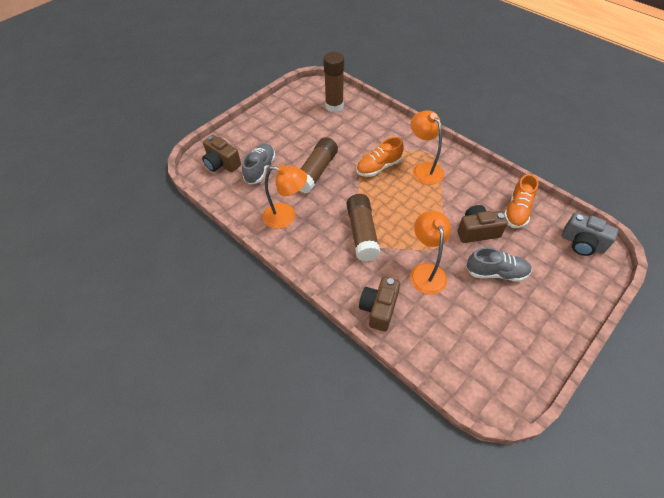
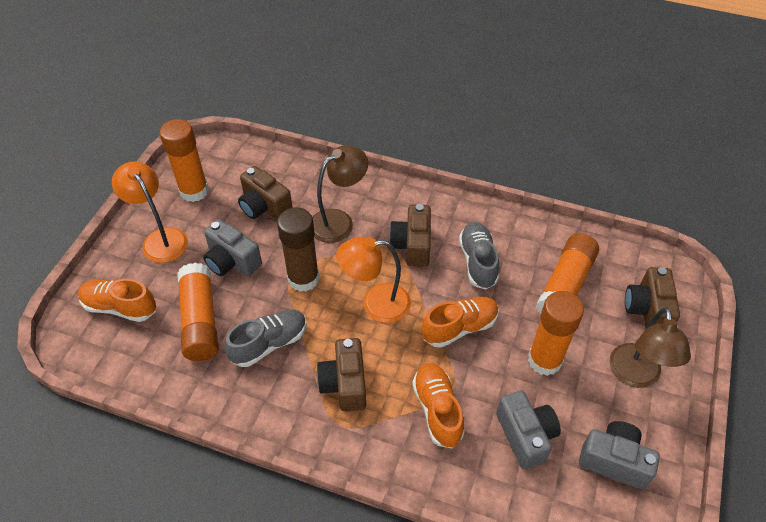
brown camera: 3 -> 4
brown glue stick: 3 -> 1
brown lamp: 0 -> 2
grey camera: 1 -> 3
orange glue stick: 0 -> 4
orange lamp: 3 -> 2
orange shoe: 2 -> 3

